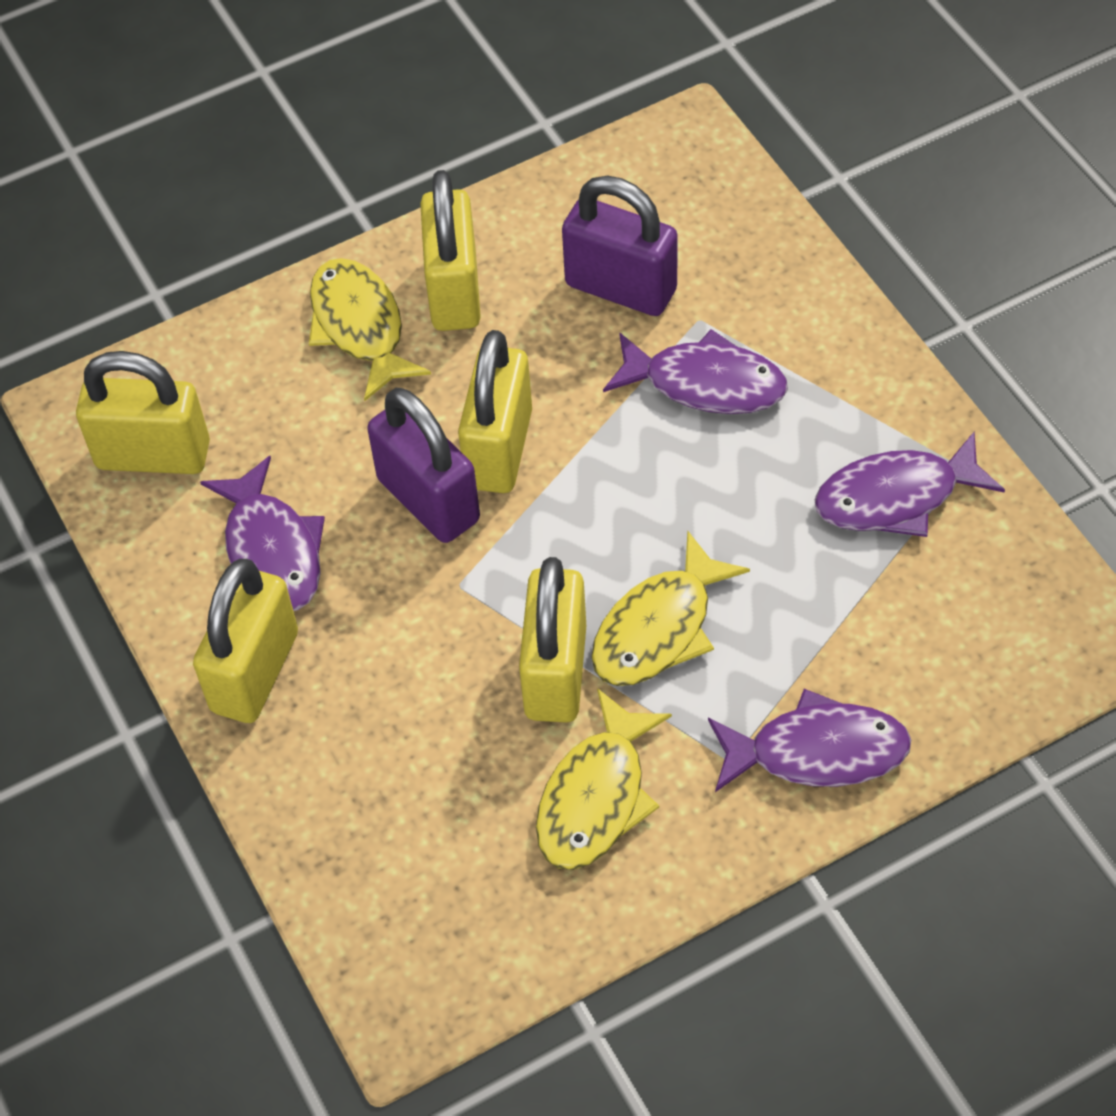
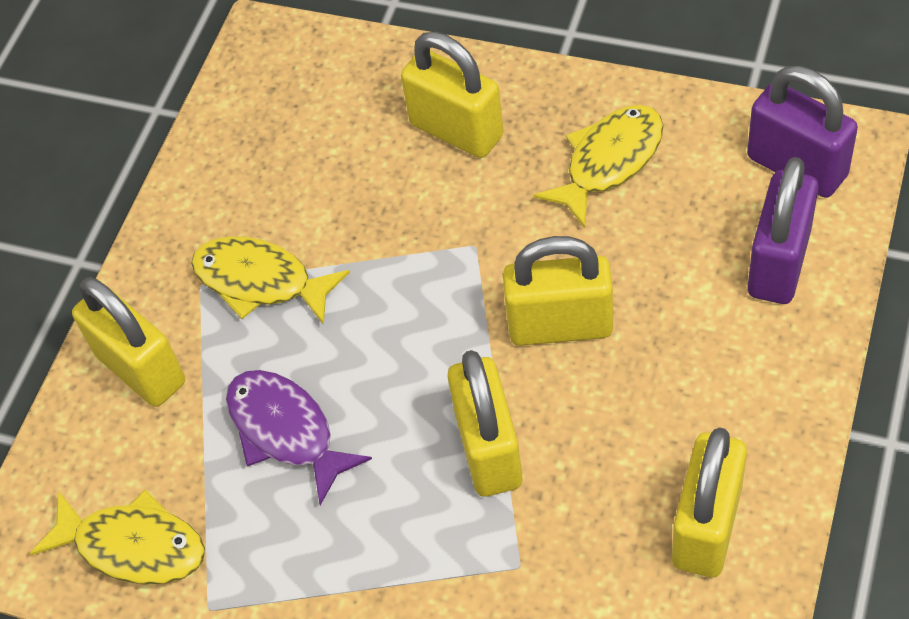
purple fish: 4 -> 1

